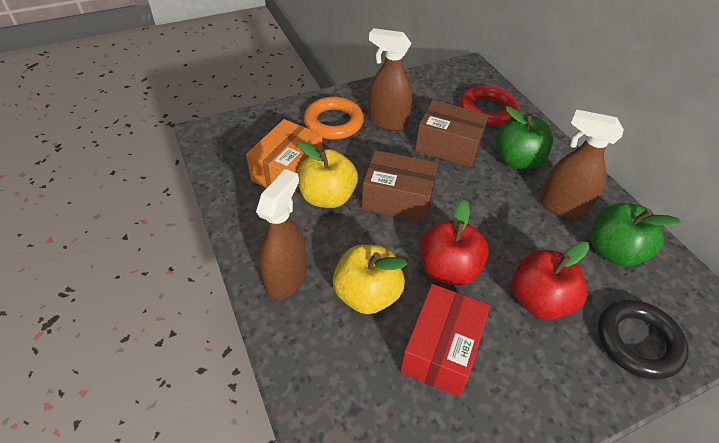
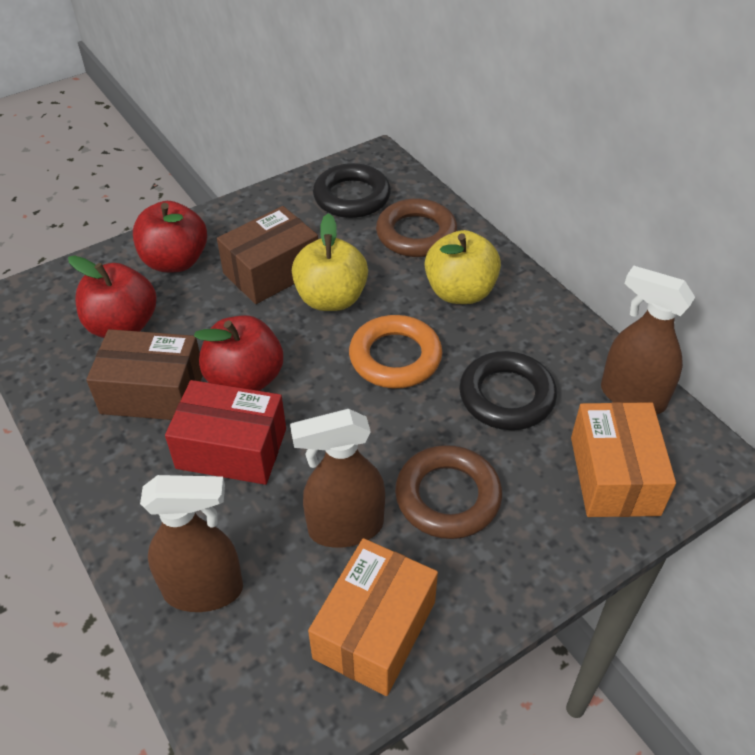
black ring: 1 -> 2
brown ring: 0 -> 2
green apple: 2 -> 0
orange box: 1 -> 2
red apple: 2 -> 3
red ring: 1 -> 0

